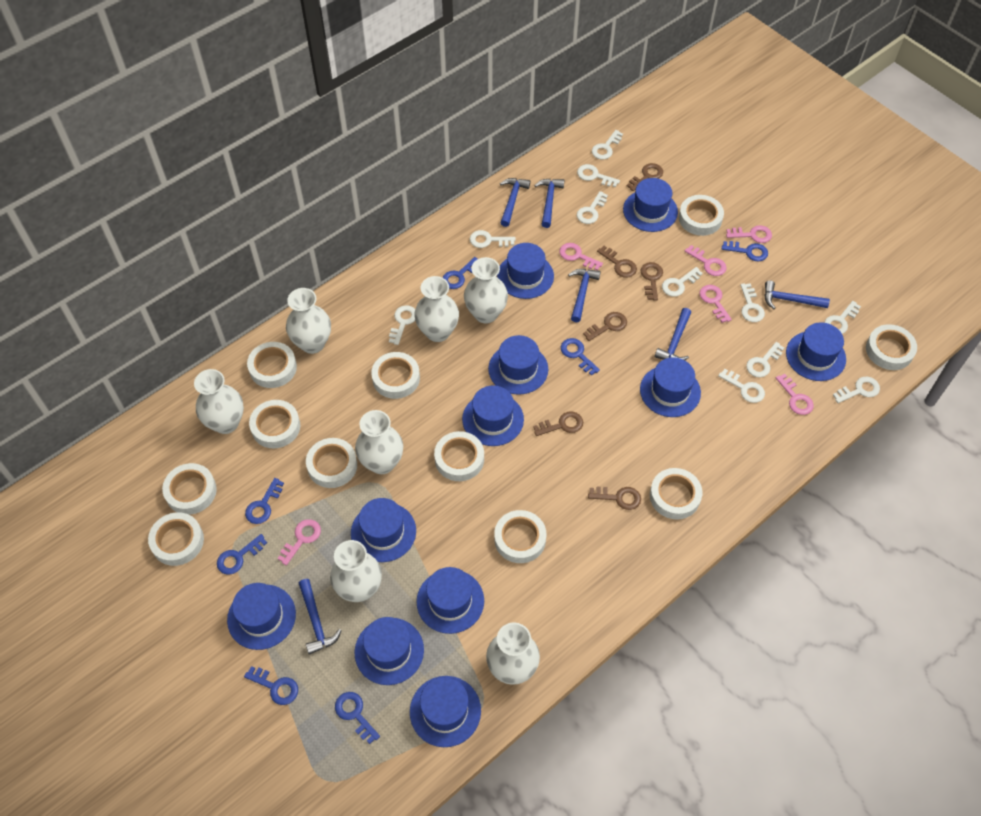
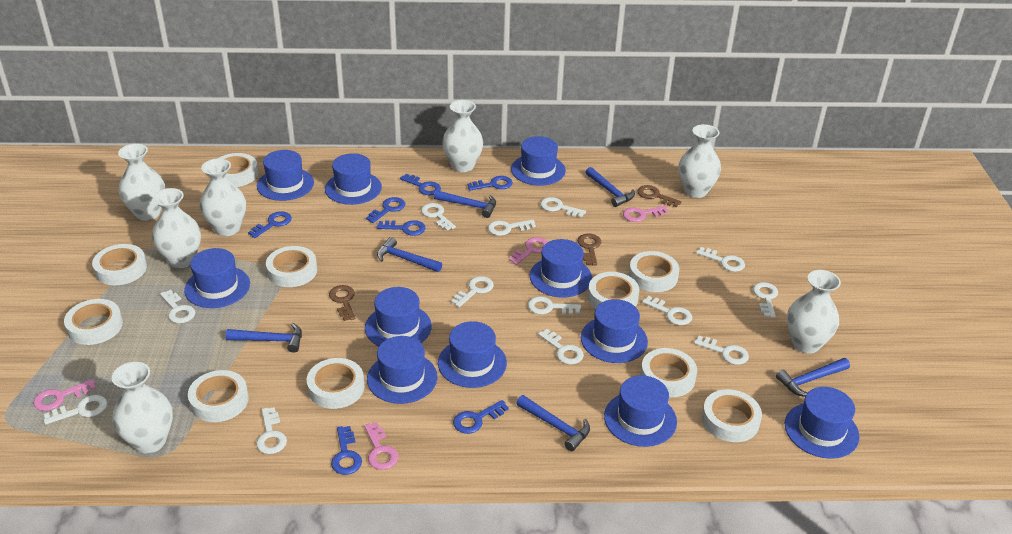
brown key: 6 -> 3
pink key: 6 -> 4
white key: 11 -> 13
white tape: 11 -> 10

